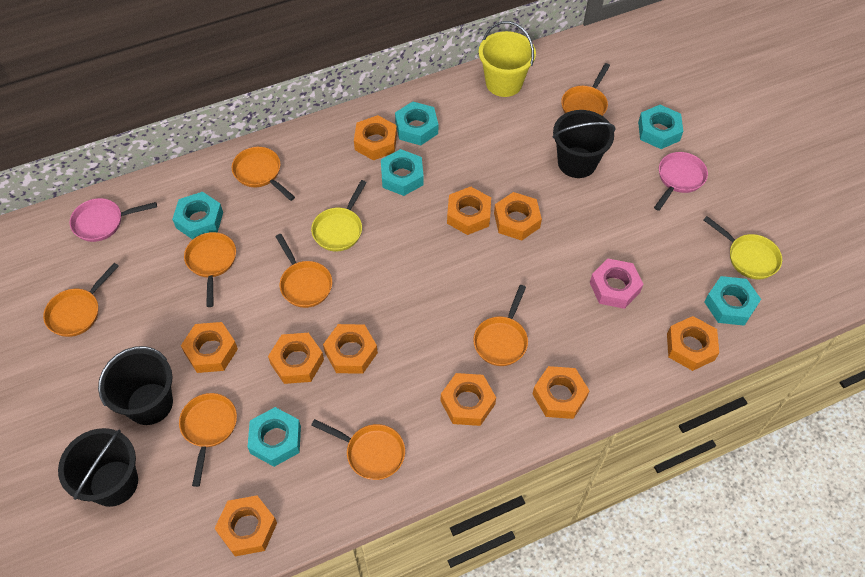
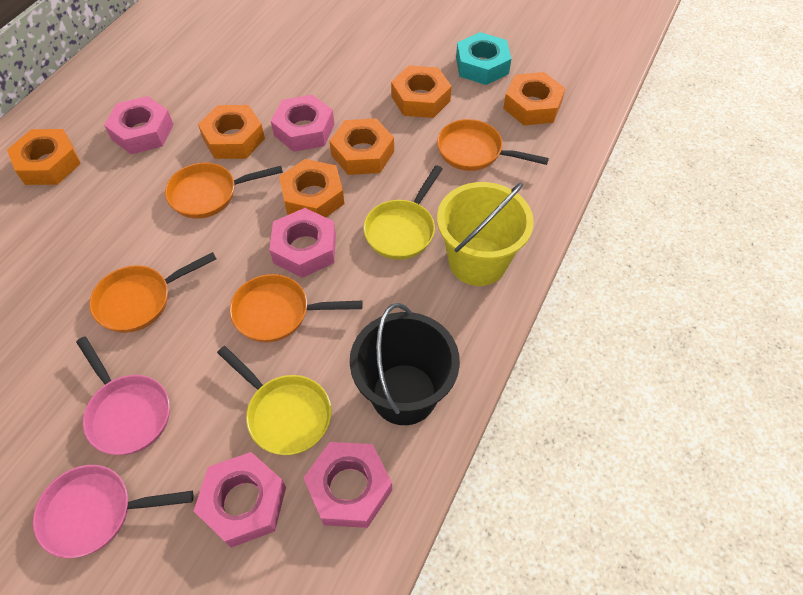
black bucket: 3 -> 1
orange nut: 10 -> 6
orange pan: 8 -> 4
pink nut: 1 -> 5
turquoise nut: 6 -> 1

